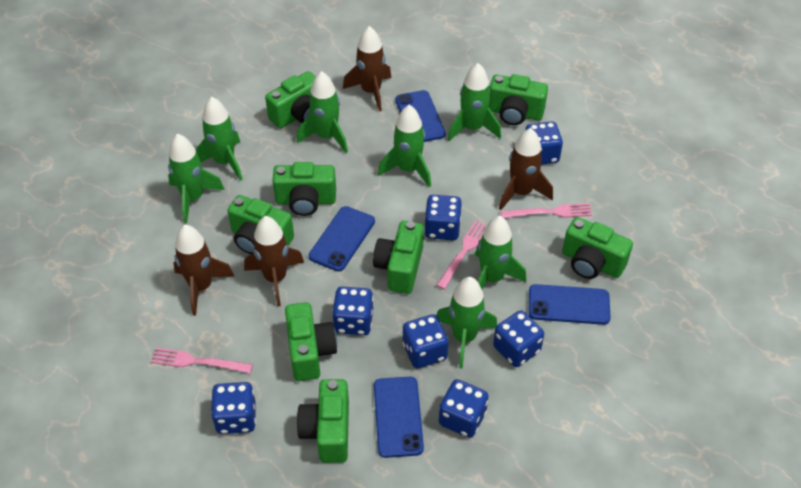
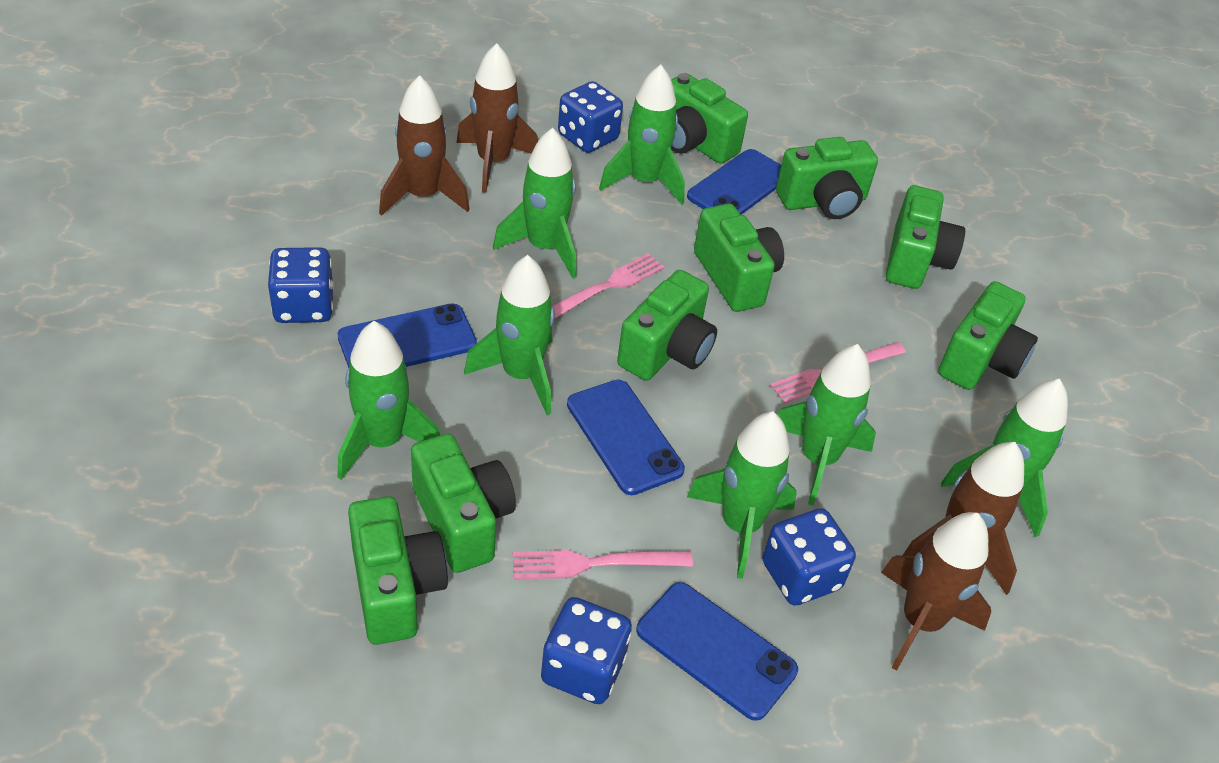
blue dice: 7 -> 4

